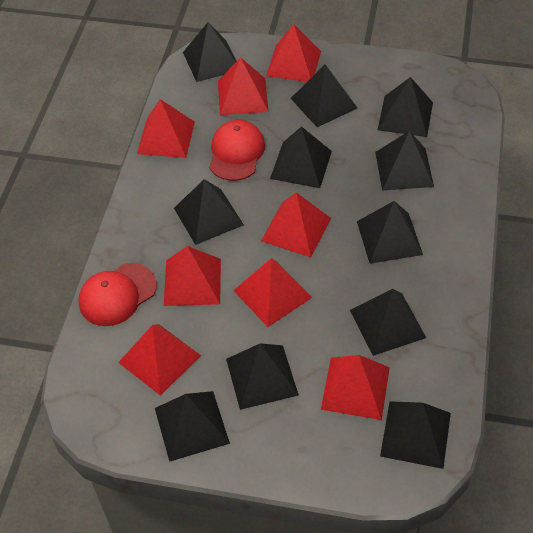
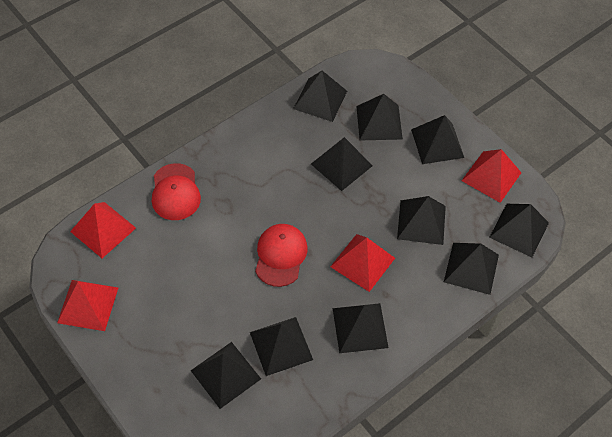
black pyramid: 11 -> 10
red pyramid: 8 -> 4

